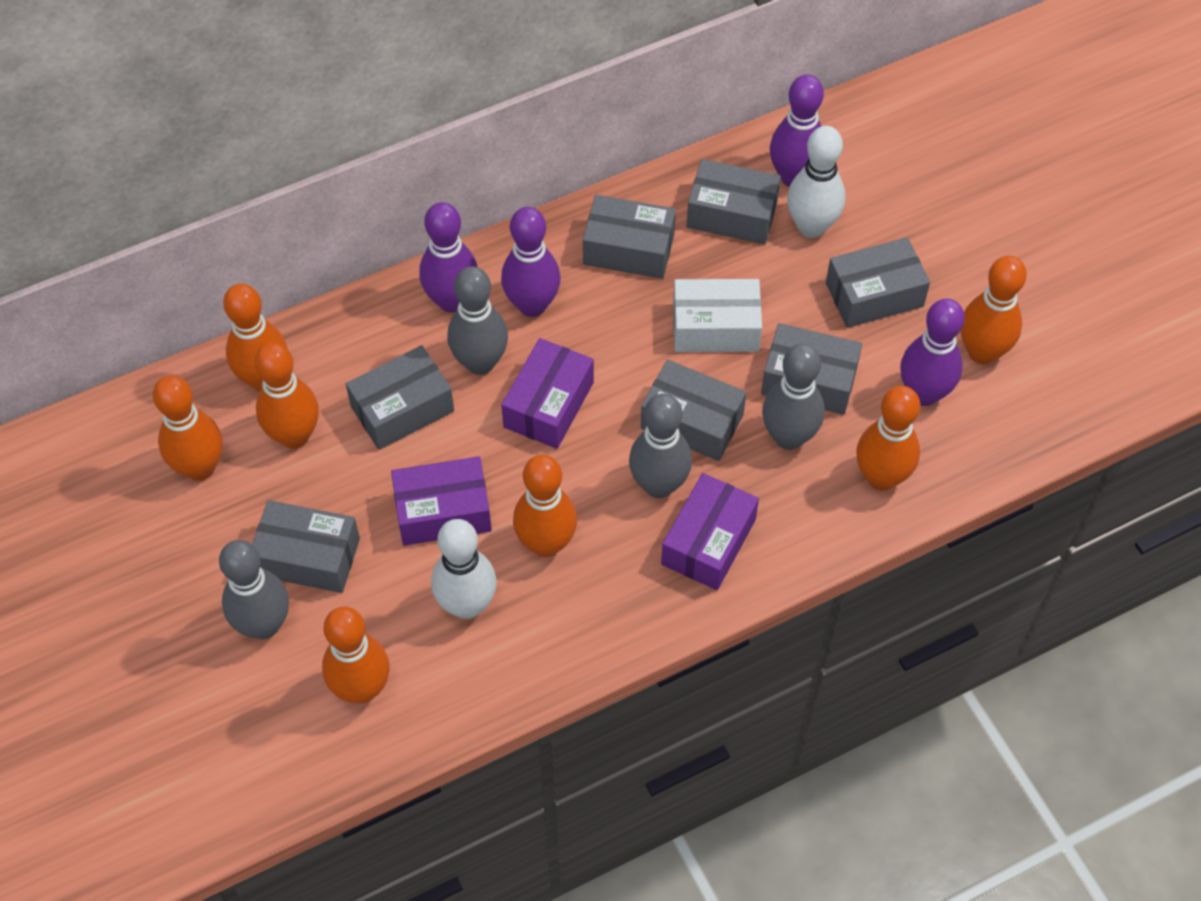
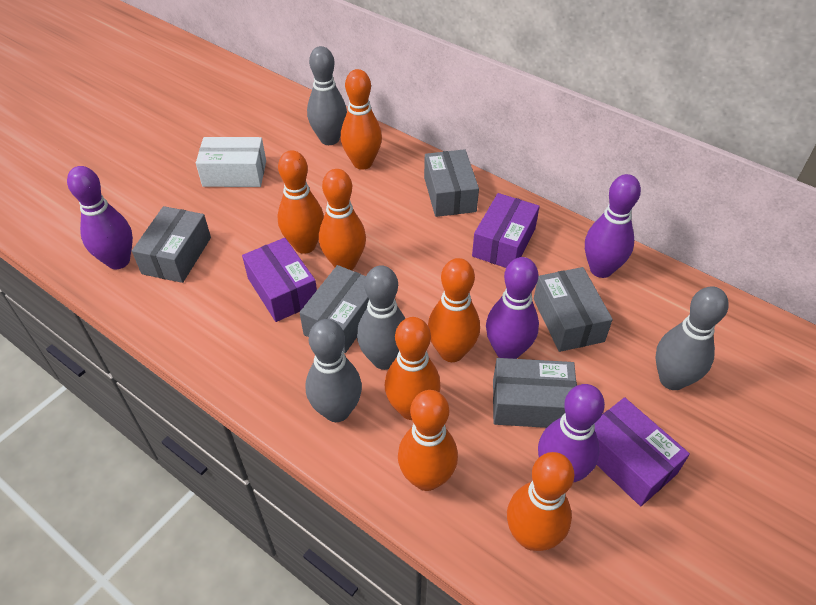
grey box: 7 -> 5
white bowling pin: 2 -> 0

